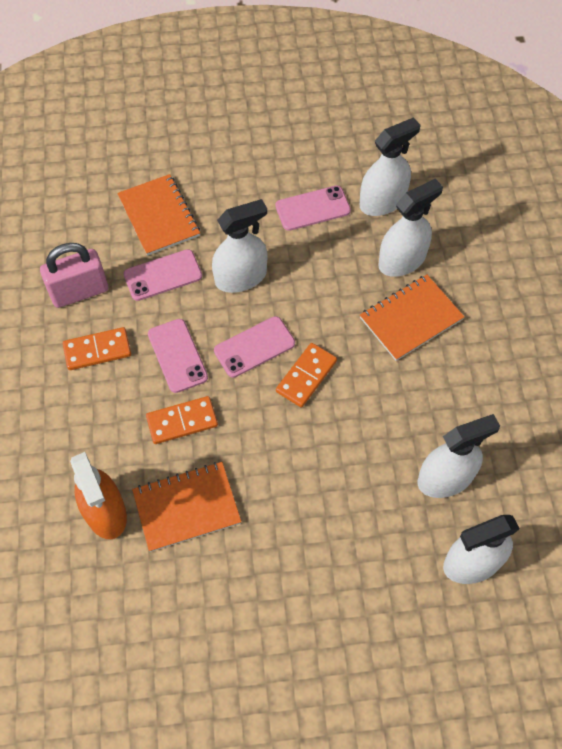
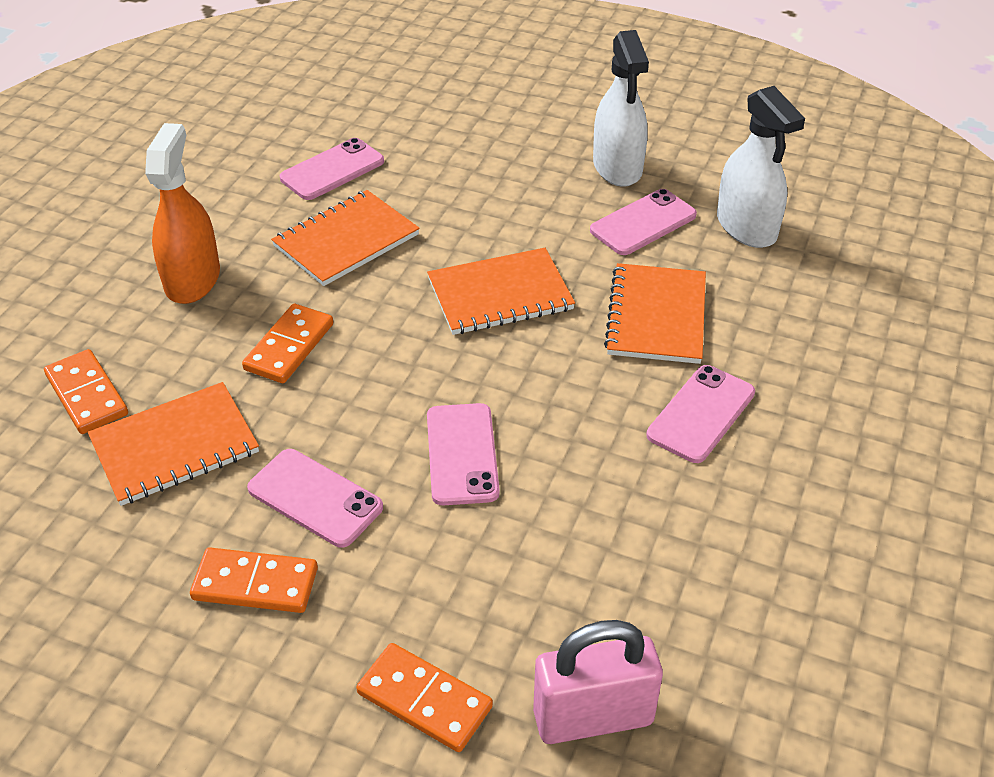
orange domino: 3 -> 4
orange notebook: 3 -> 4
pink phone: 4 -> 5
white spray bottle: 5 -> 2

